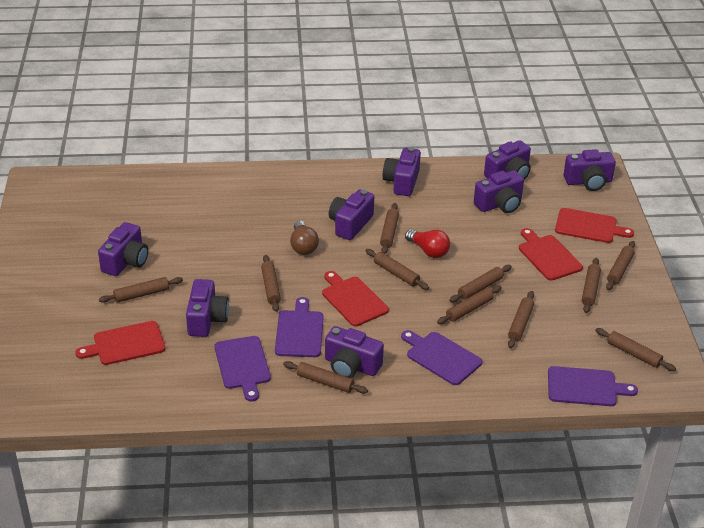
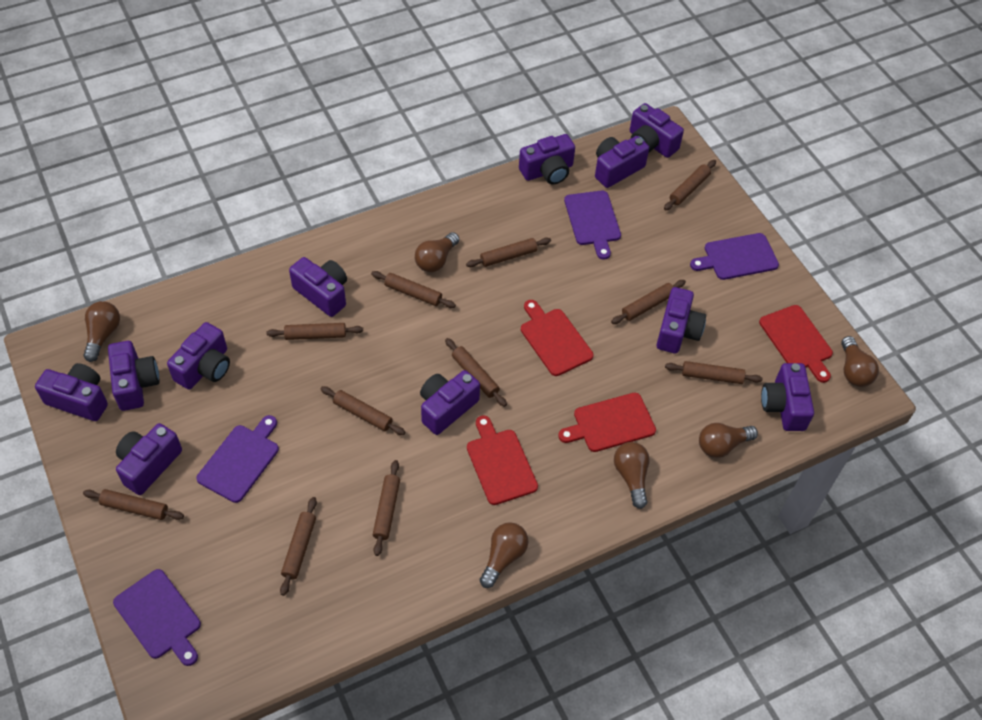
brown light bulb: 1 -> 6
purple camera: 8 -> 11
red light bulb: 1 -> 0

